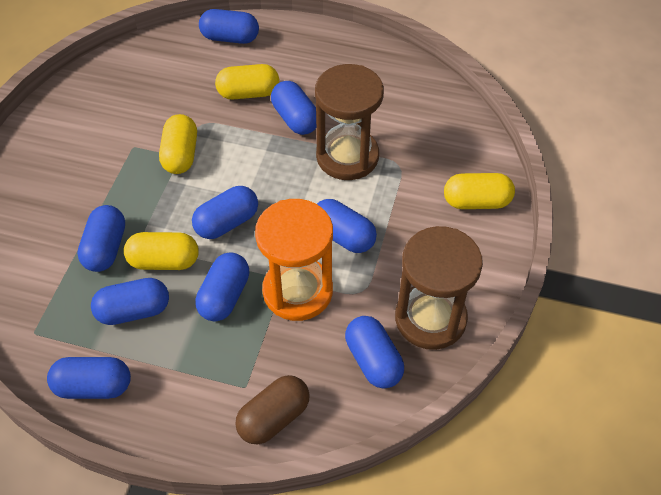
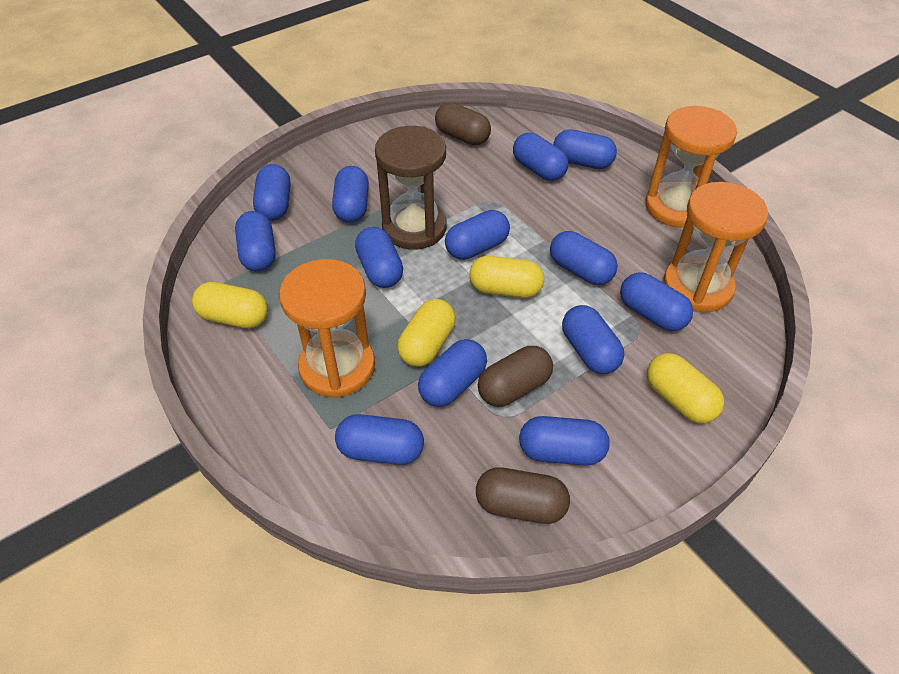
blue capsule: 9 -> 13
brown capsule: 1 -> 3
brown hourglass: 2 -> 1
orange hourglass: 1 -> 3

